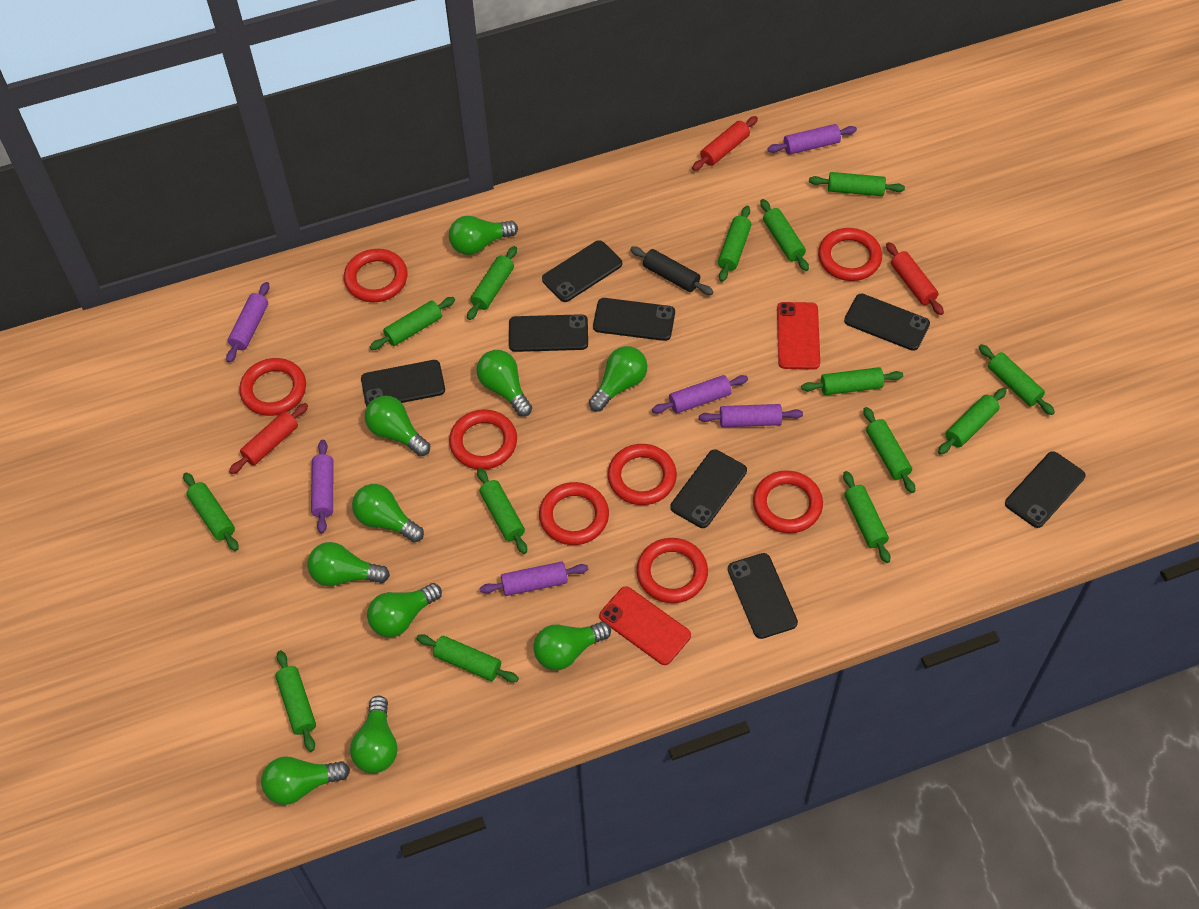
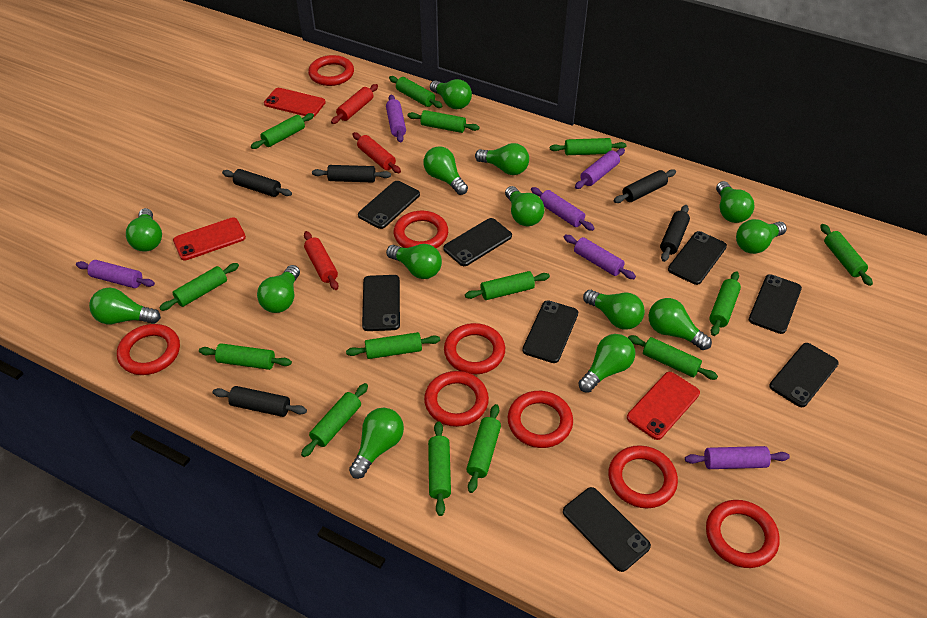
black rolling pin: 1 -> 5
green light bulb: 10 -> 14
red phone: 2 -> 3

